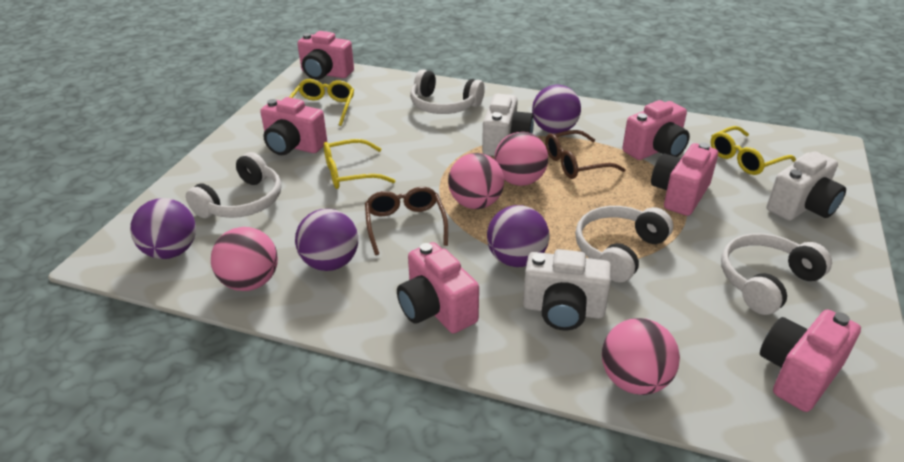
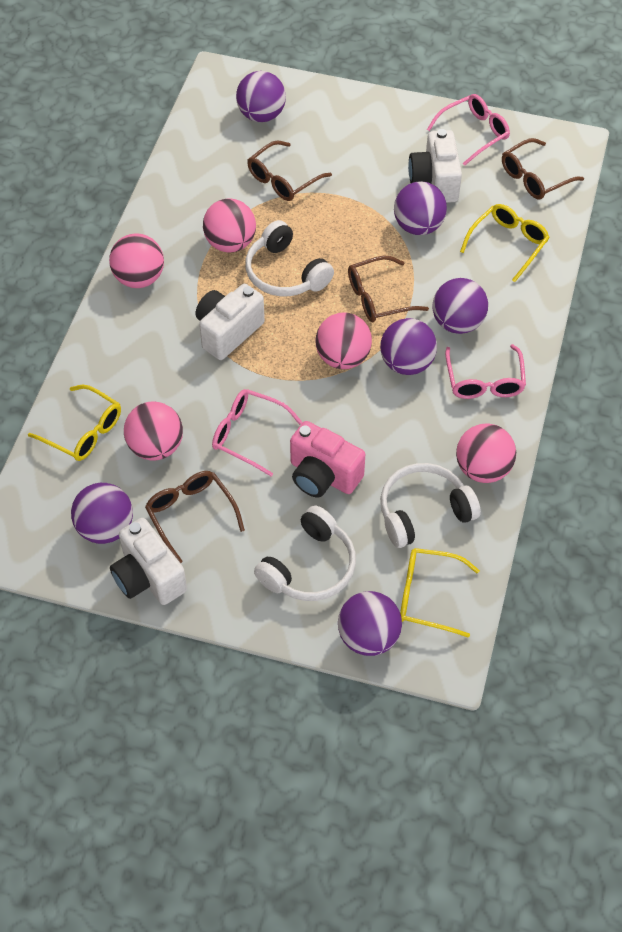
brown glasses: 2 -> 4
pink ball: 4 -> 5
pink camera: 6 -> 1
pink glasses: 0 -> 3
purple ball: 4 -> 6
white headphones: 4 -> 3

